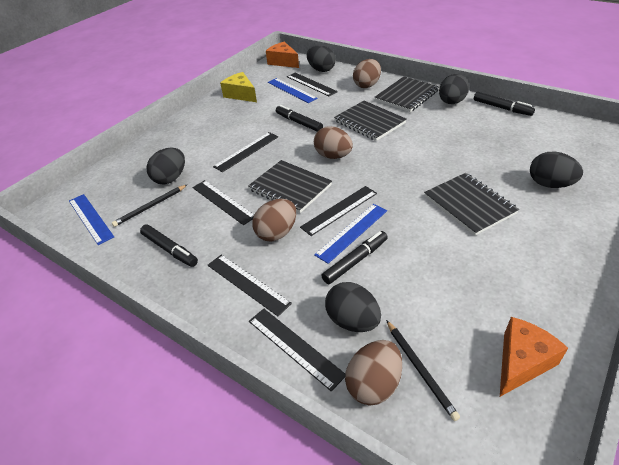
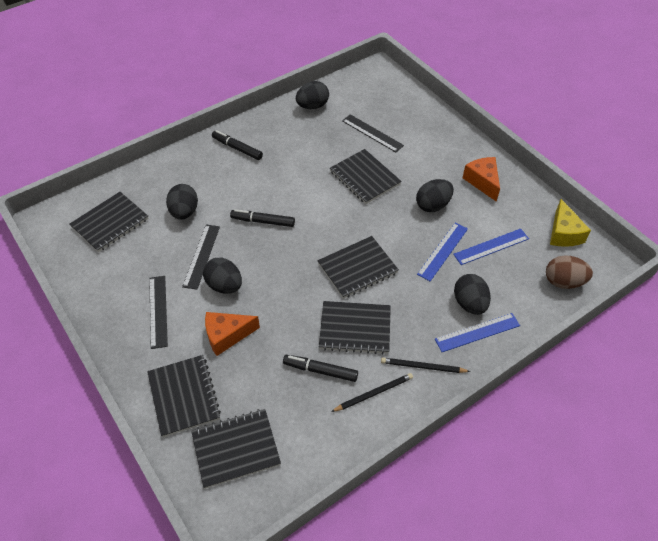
black marker: 4 -> 3
black notebook: 4 -> 6
black ruler: 6 -> 3
brown egg: 4 -> 1

